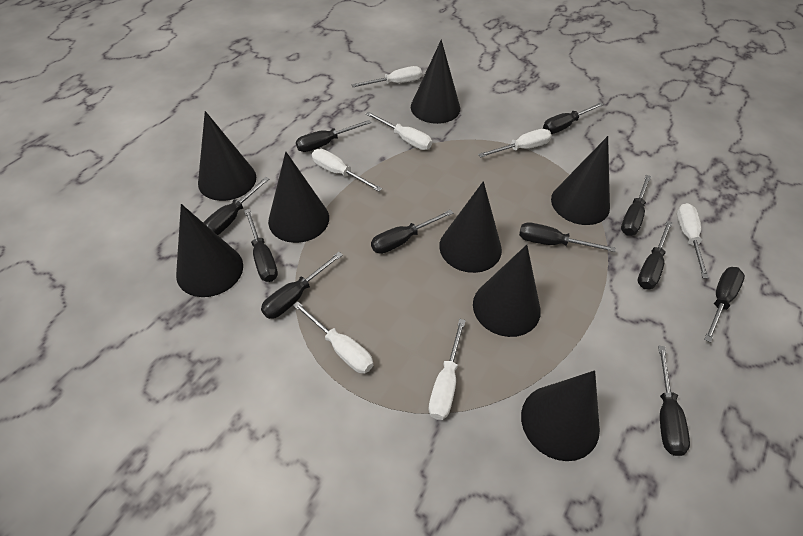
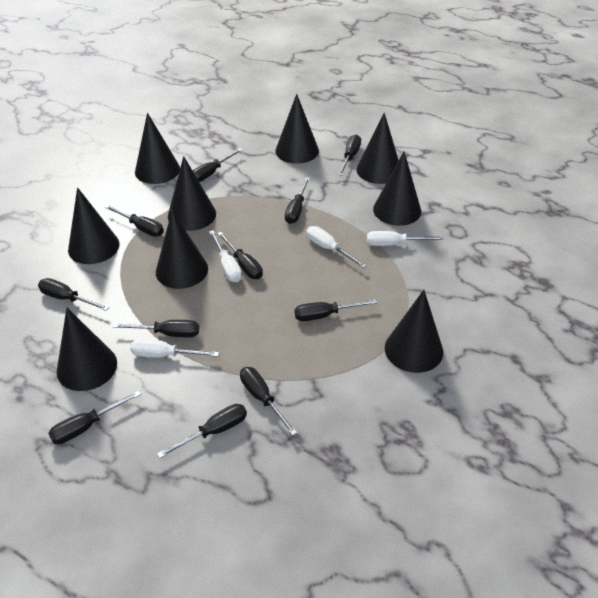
black cone: 8 -> 9
white screwdriver: 7 -> 4

